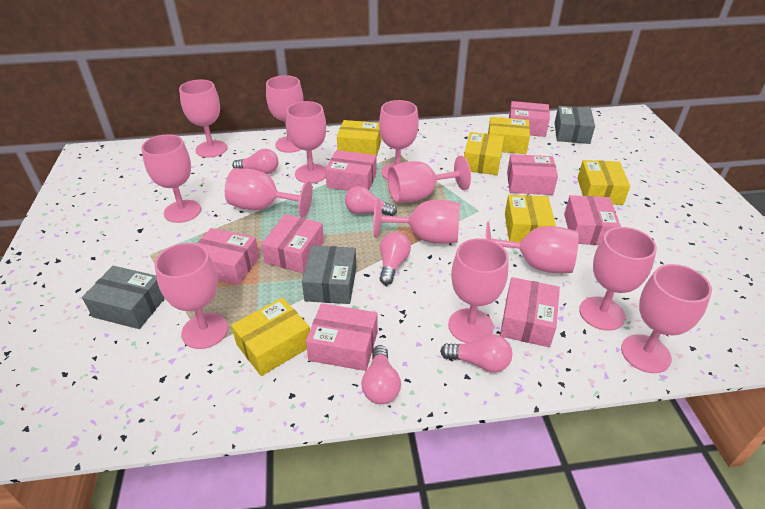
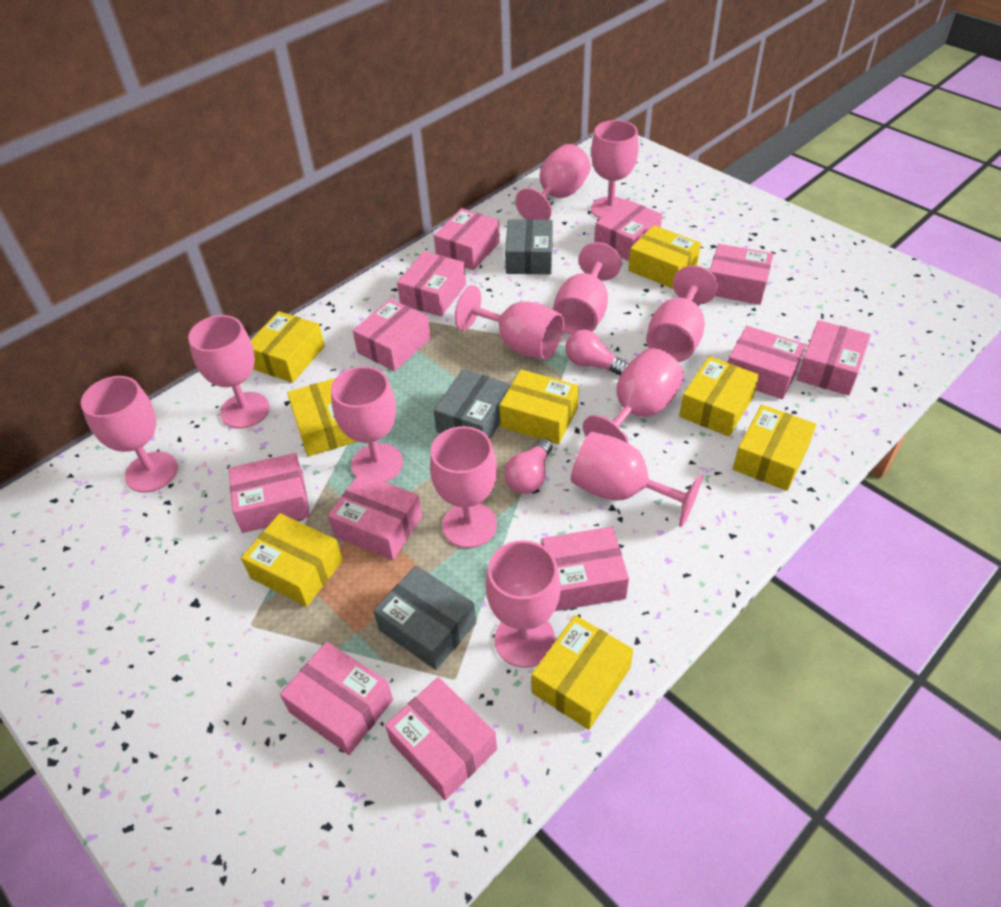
pink box: 8 -> 12
pink goblet: 13 -> 12
pink light bulb: 5 -> 2
yellow box: 6 -> 8

